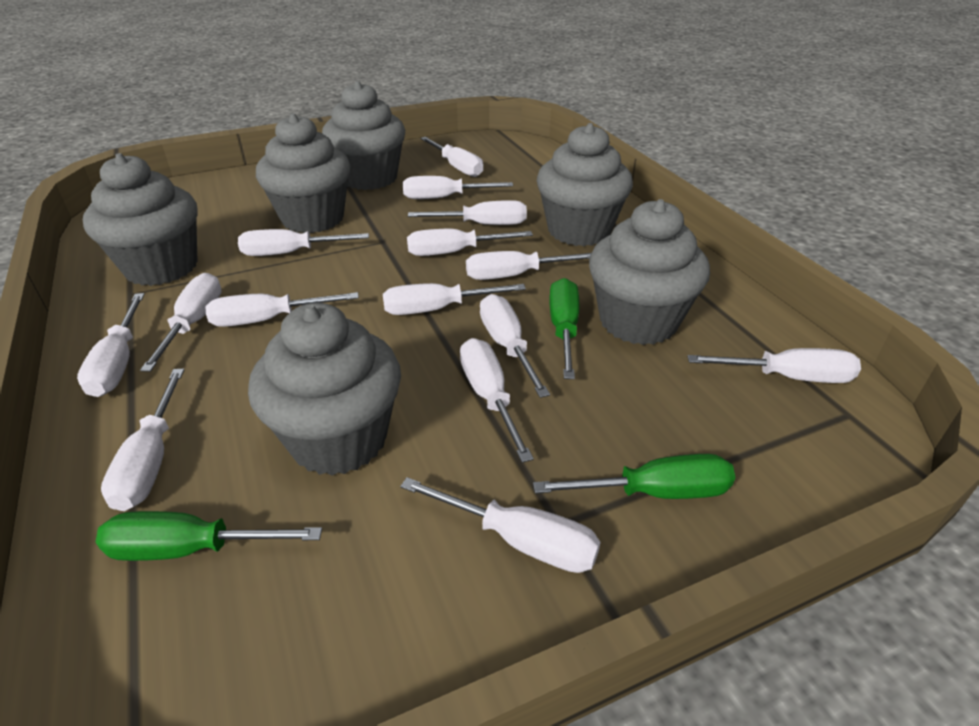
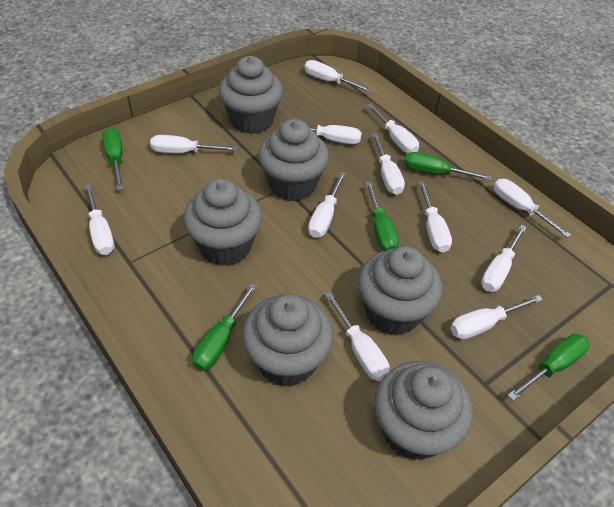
green screwdriver: 3 -> 5
white screwdriver: 15 -> 12

